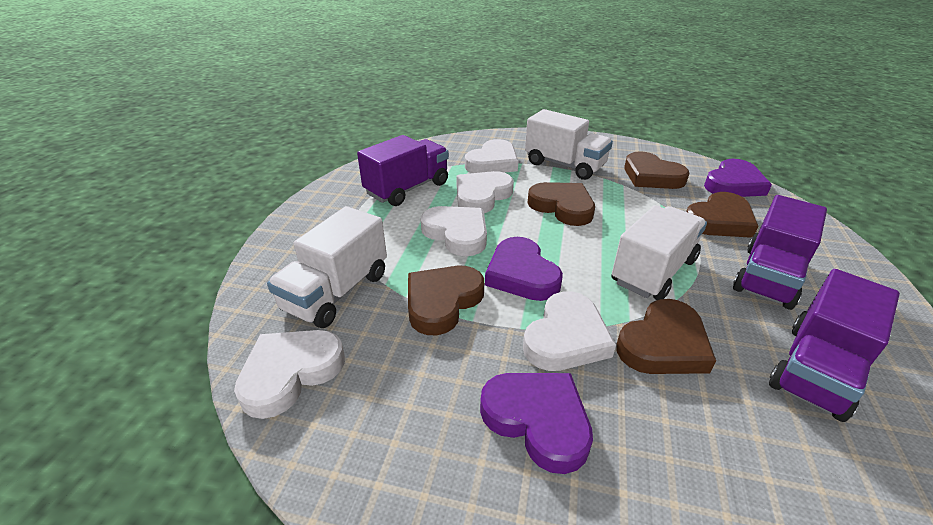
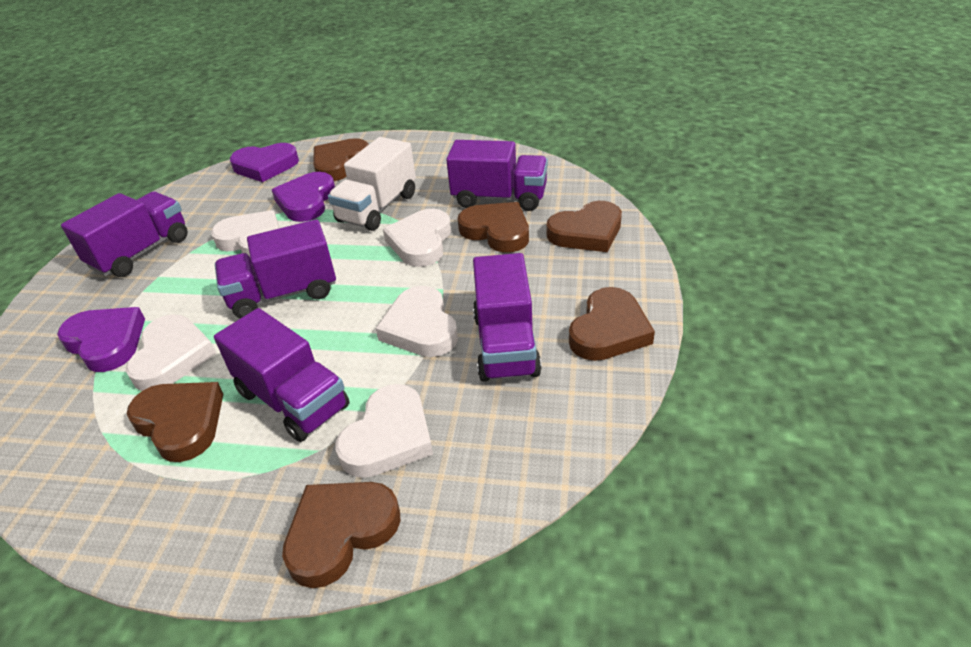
brown heart: 5 -> 6
purple truck: 3 -> 5
white truck: 3 -> 1

